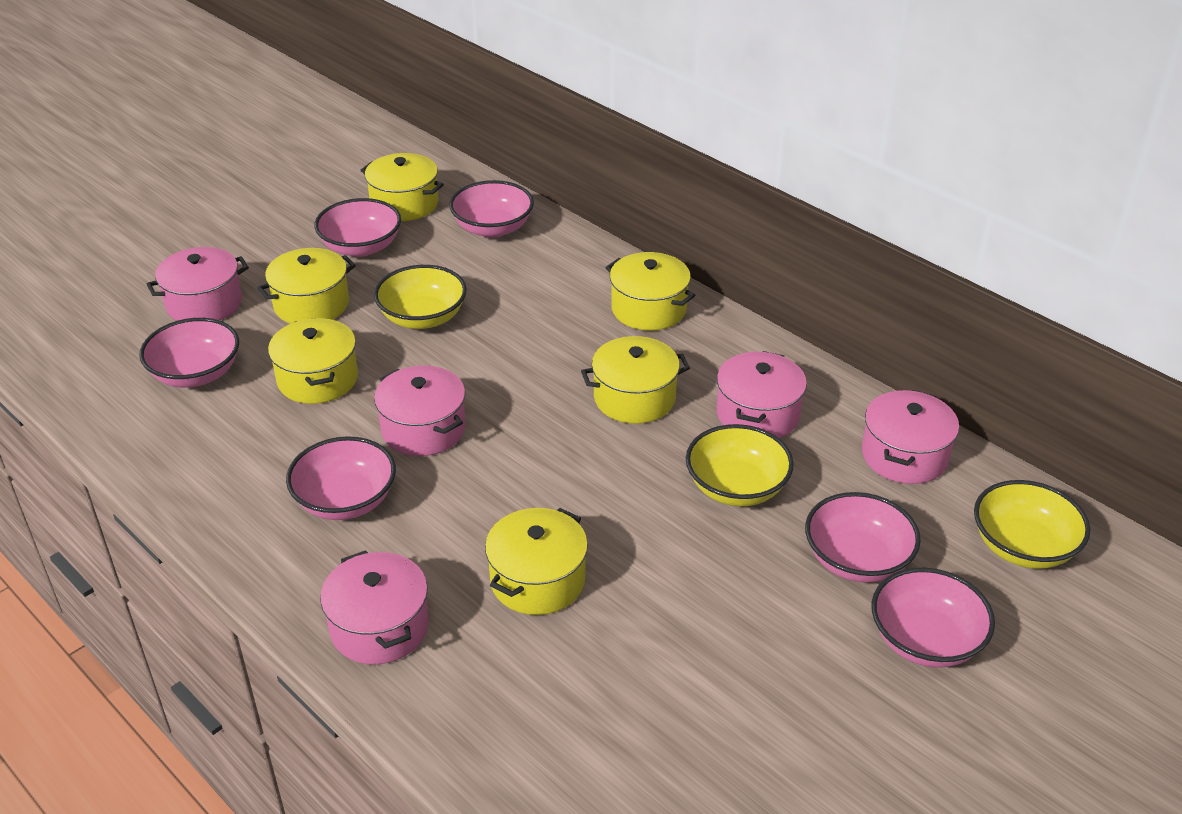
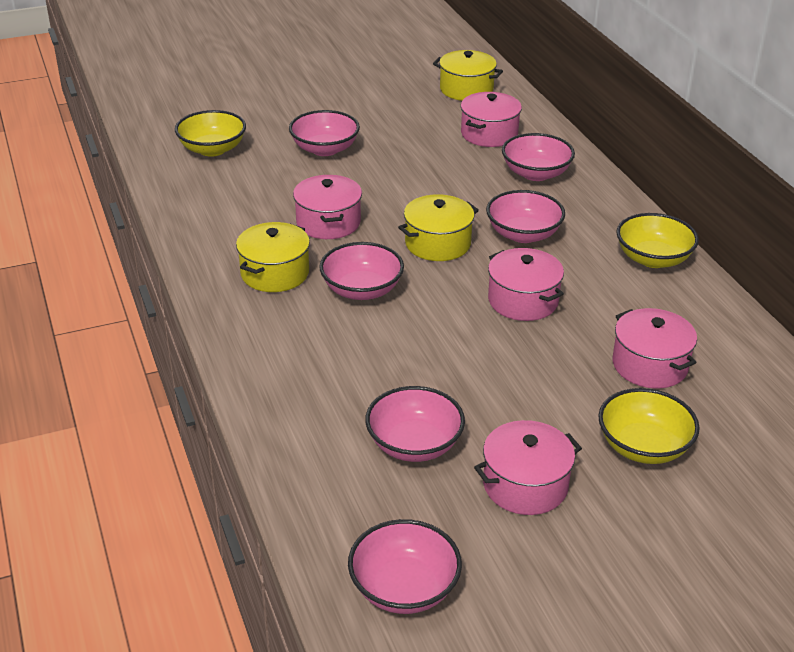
yellow pot: 6 -> 3

